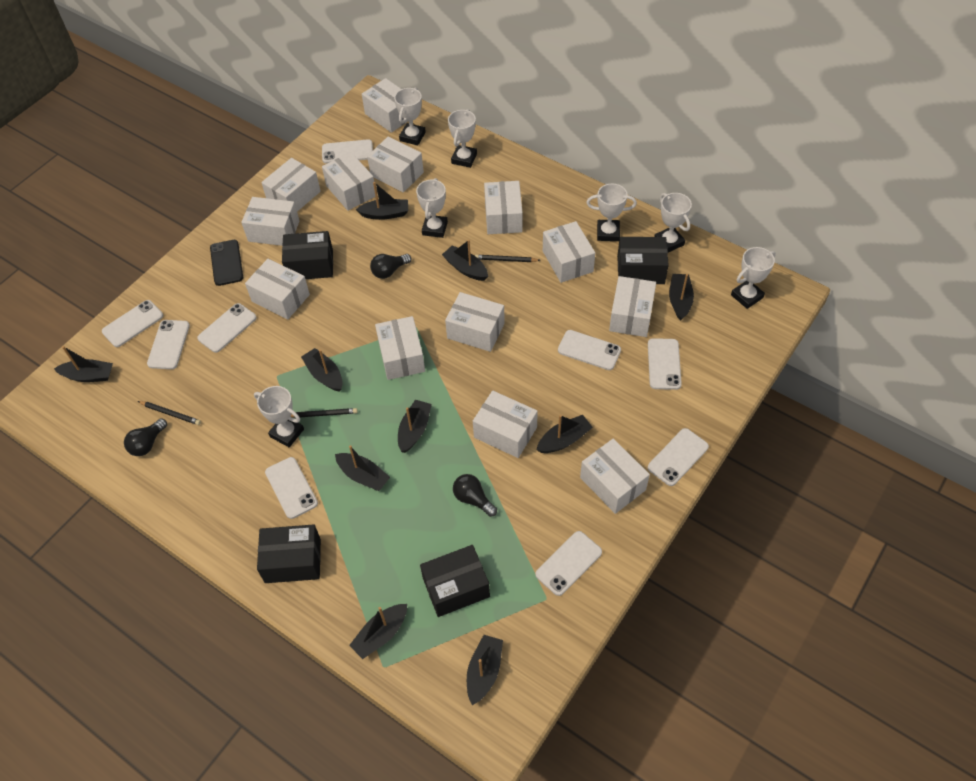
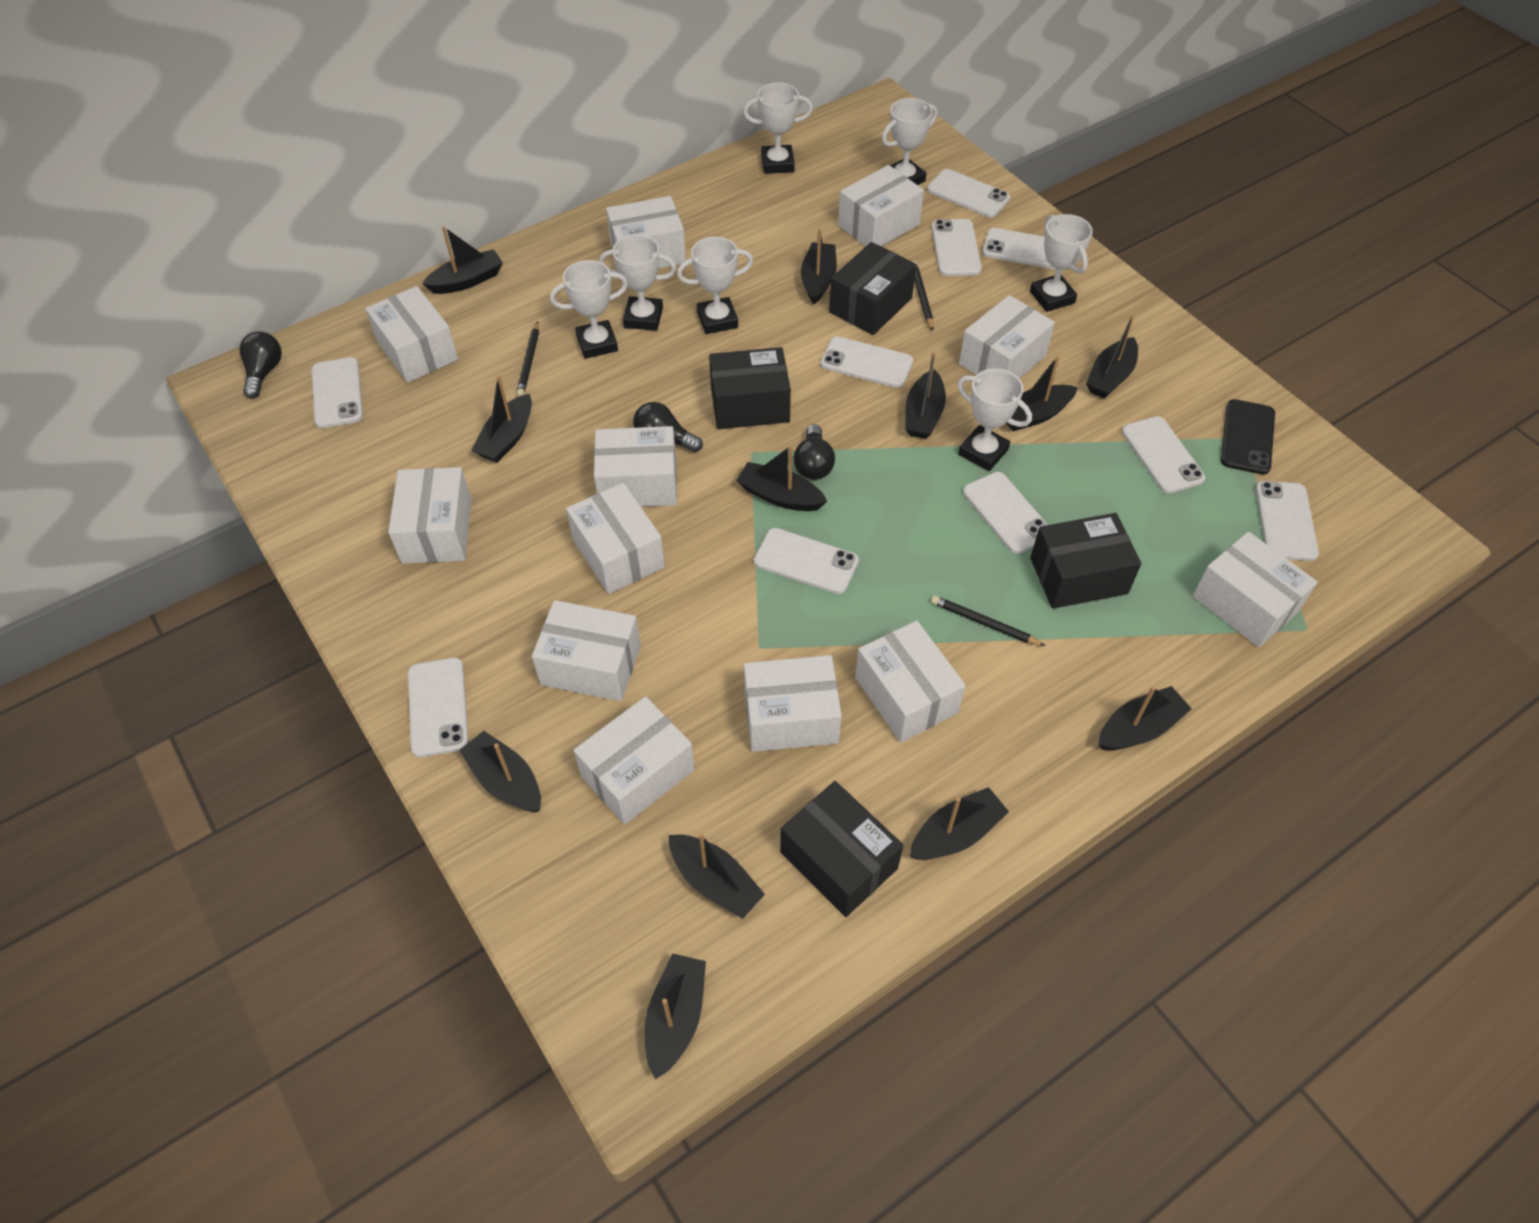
black boat: 10 -> 12
white box: 13 -> 12
white phone: 9 -> 10

